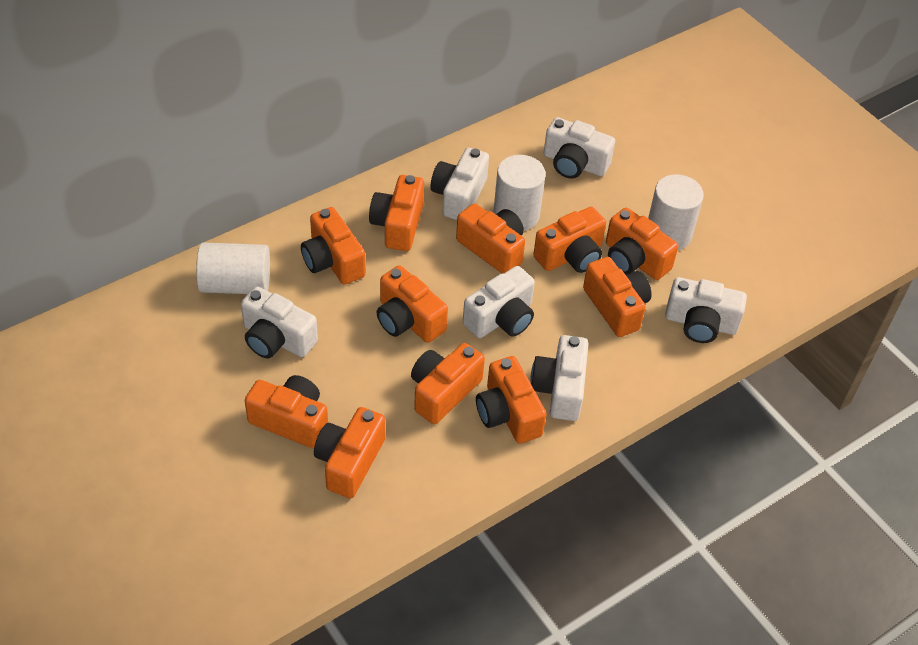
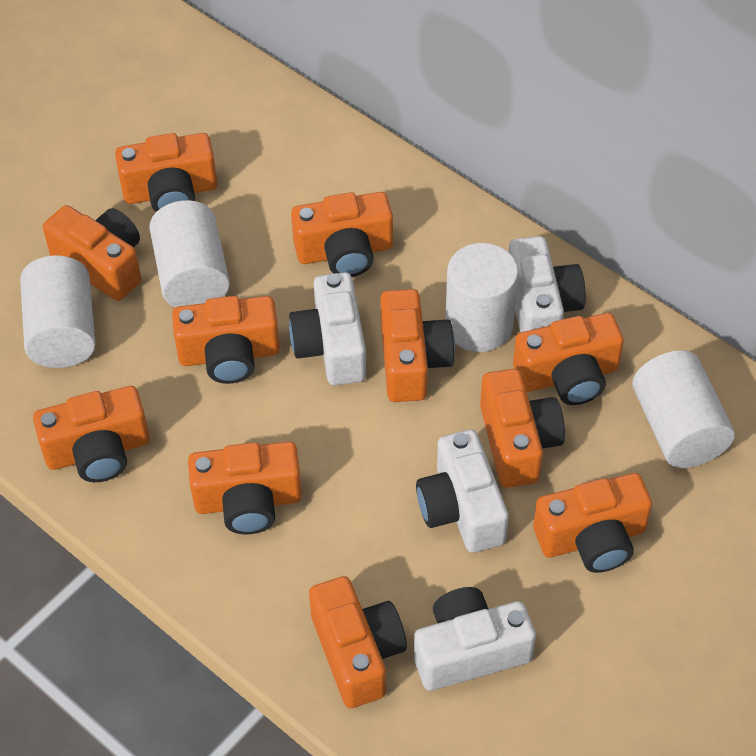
white camera: 6 -> 4
white cylinder: 3 -> 4

